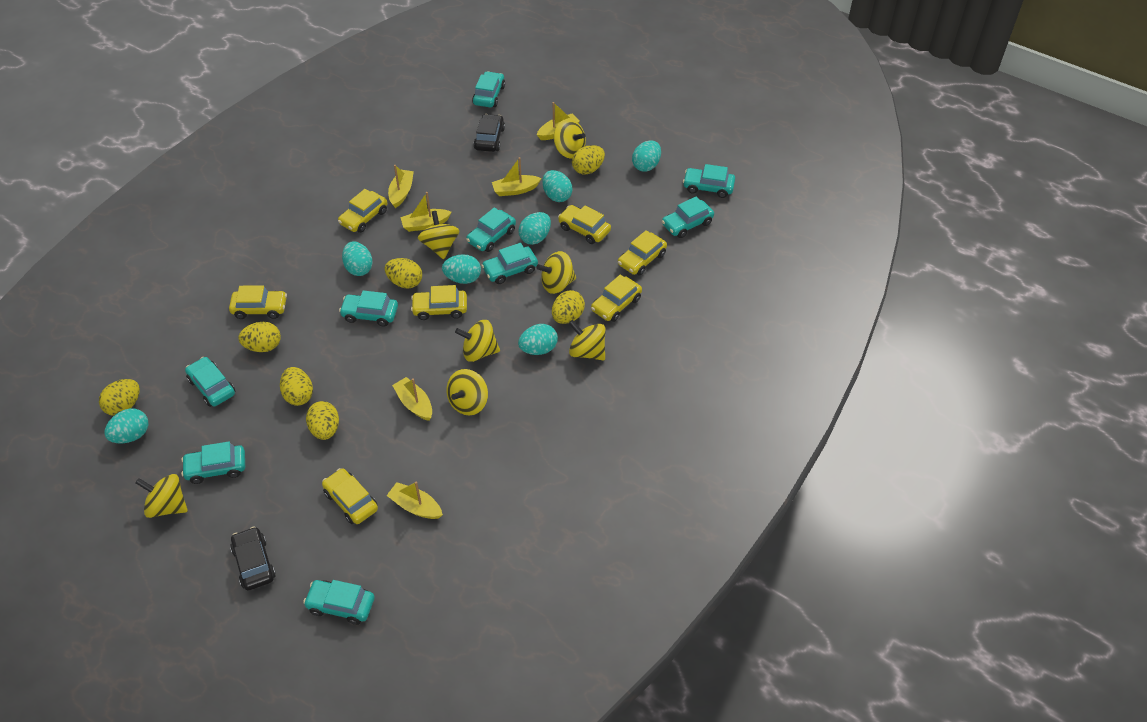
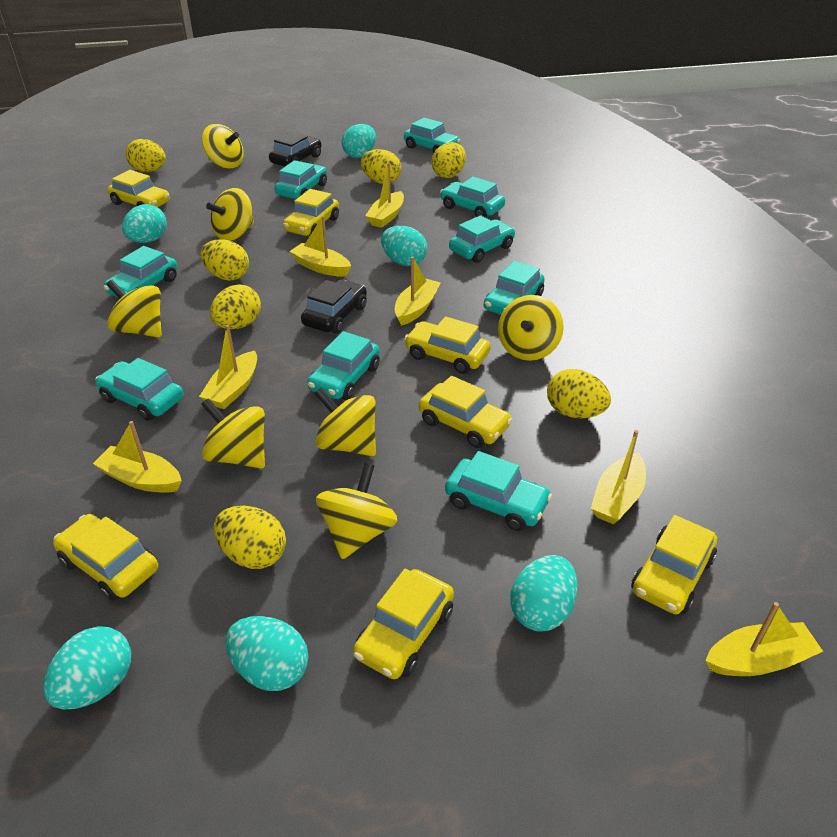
turquoise egg: 7 -> 6
yellow boat: 6 -> 7

